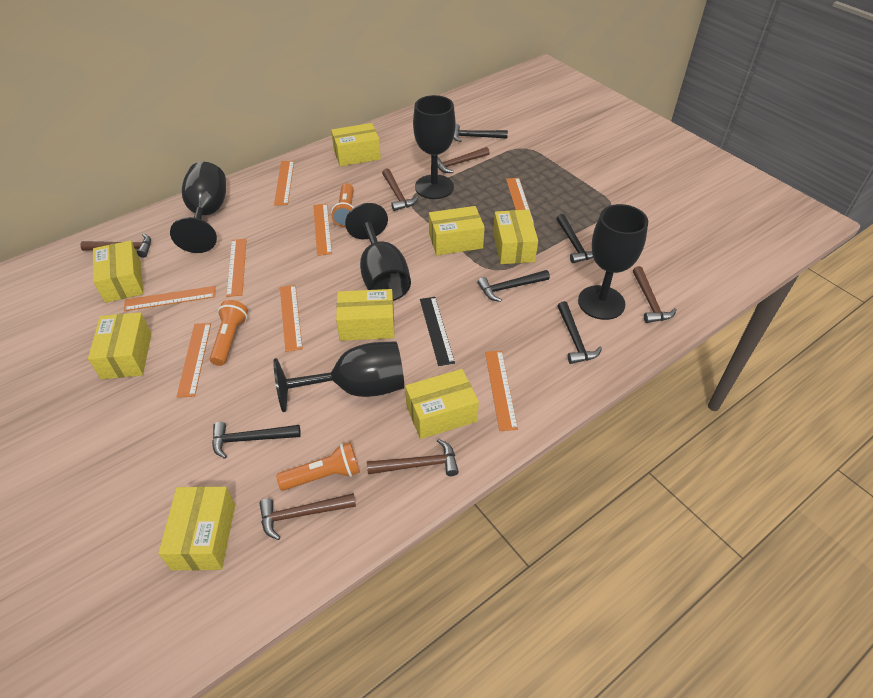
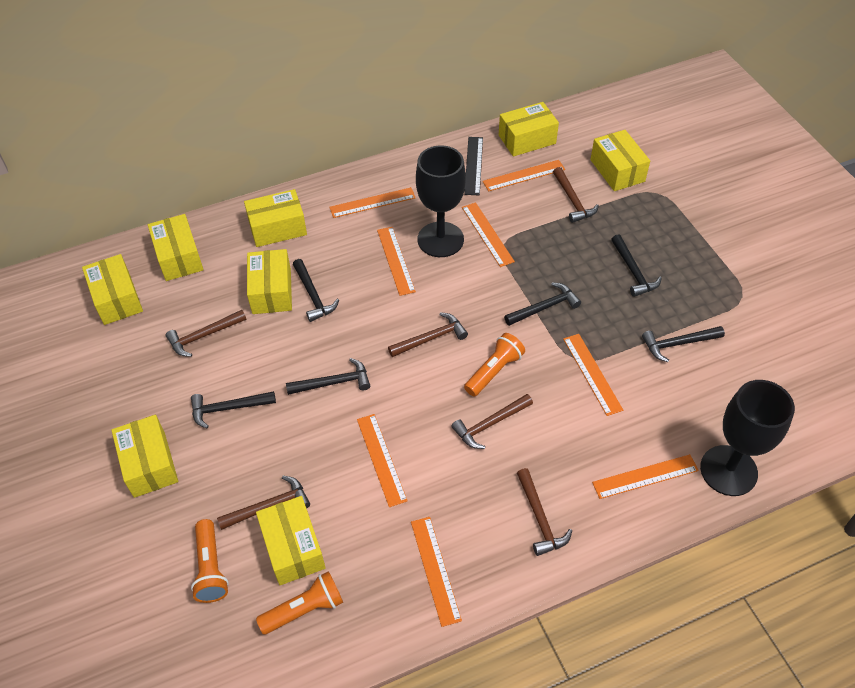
black goblet: 5 -> 2
black hammer: 5 -> 6

